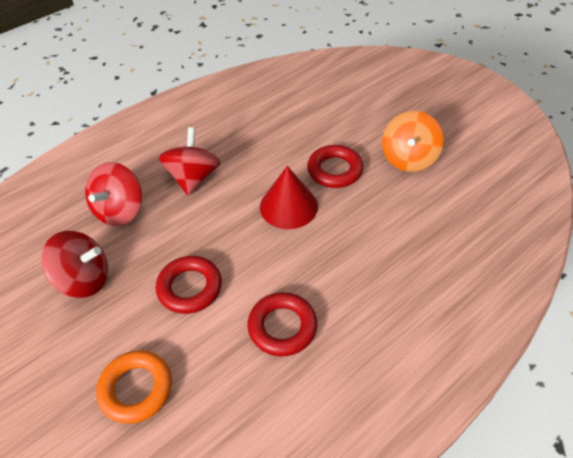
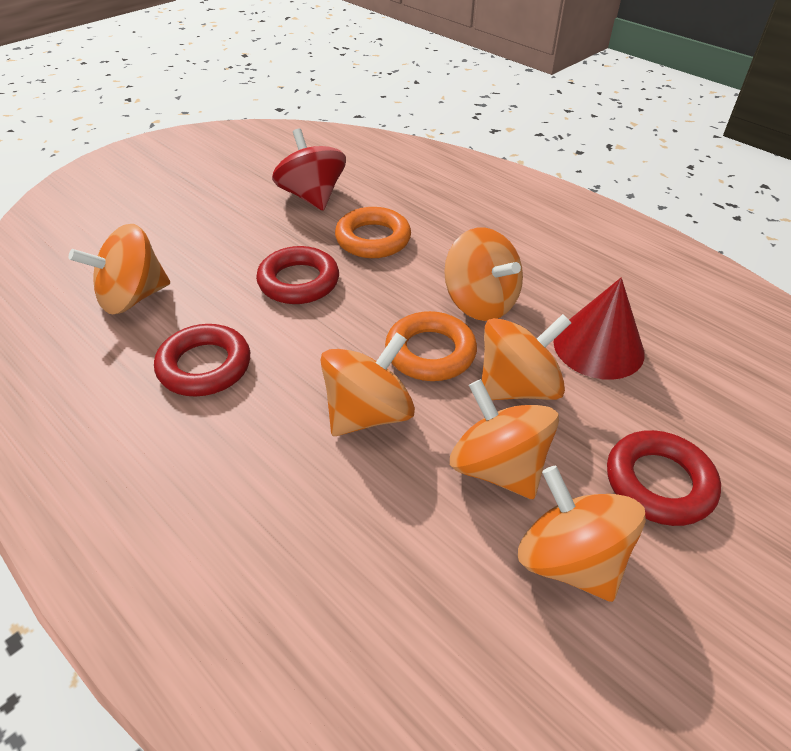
orange ring: 1 -> 2
orange spinning top: 1 -> 6
red spinning top: 3 -> 1

